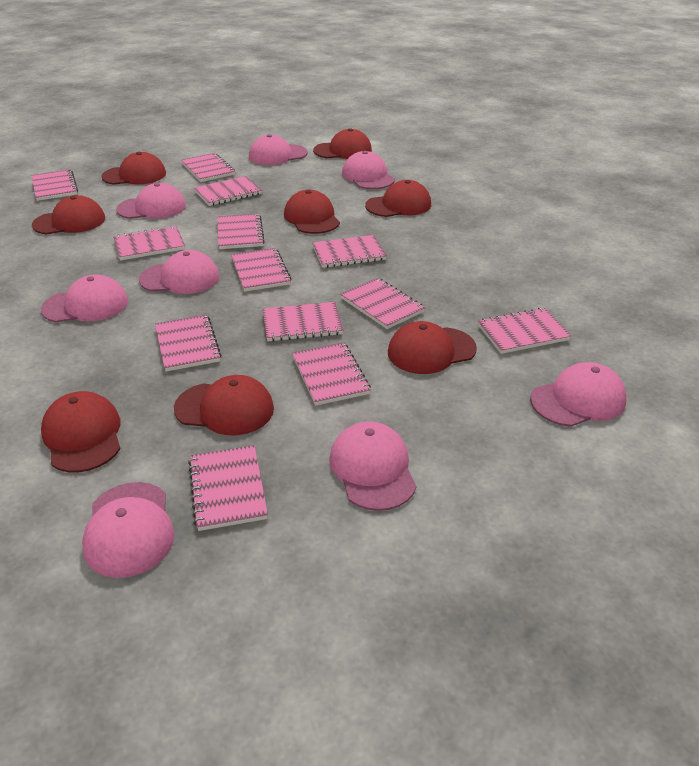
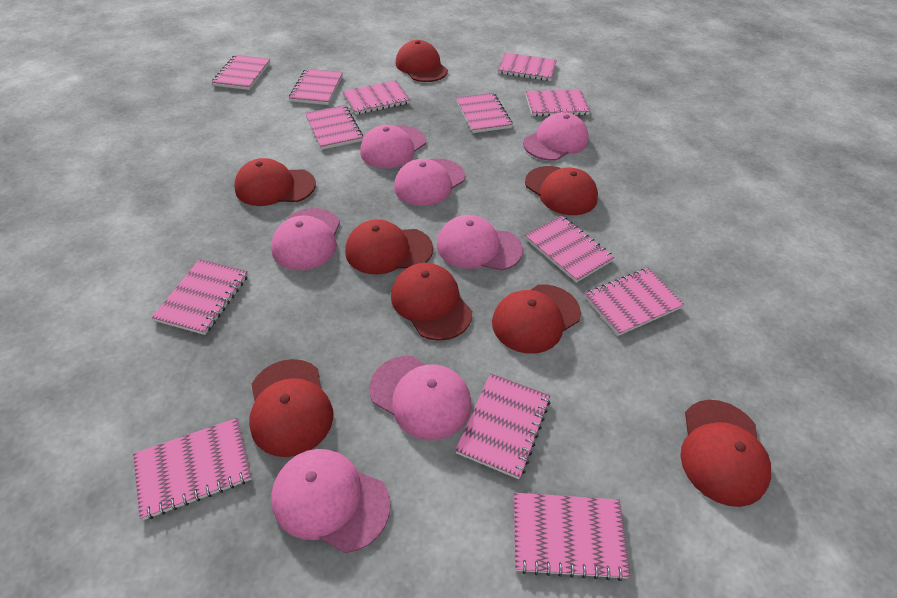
pink cap: 8 -> 7

